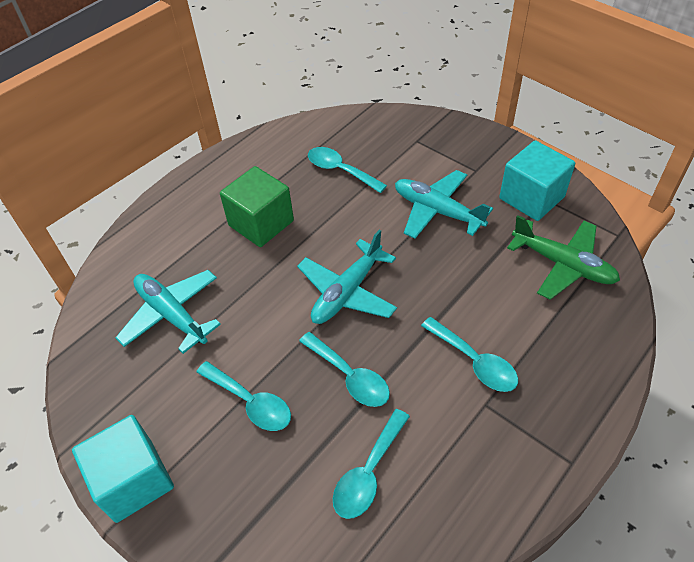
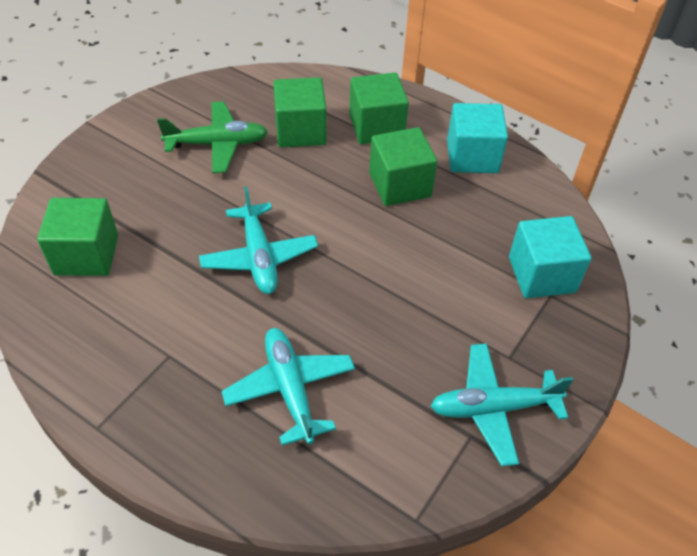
green cube: 1 -> 4
turquoise spoon: 5 -> 0

